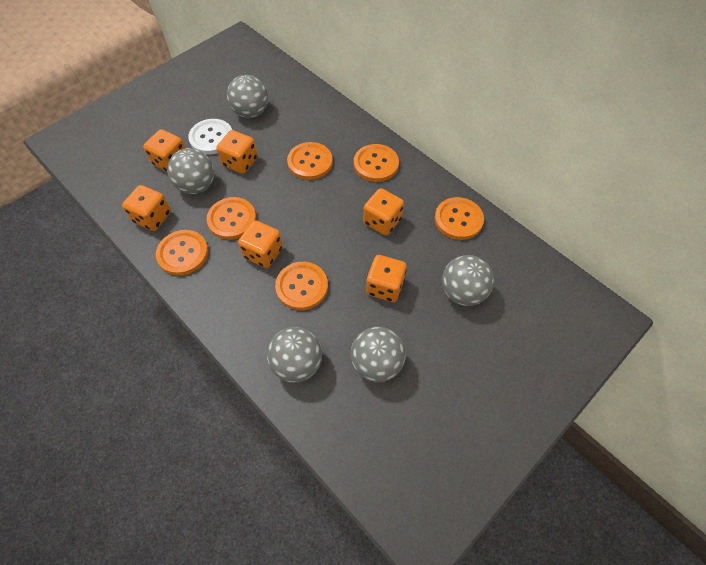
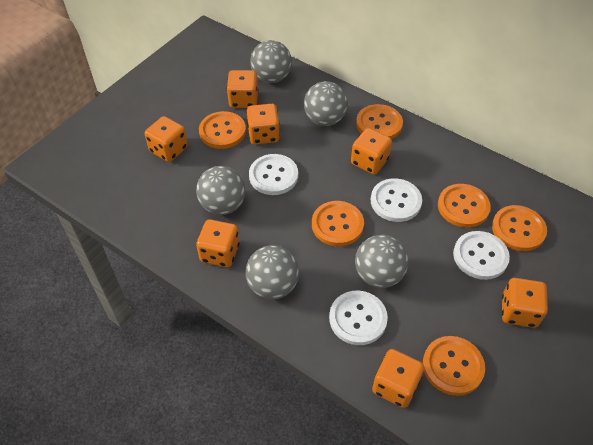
orange dice: 6 -> 7
white button: 1 -> 4

